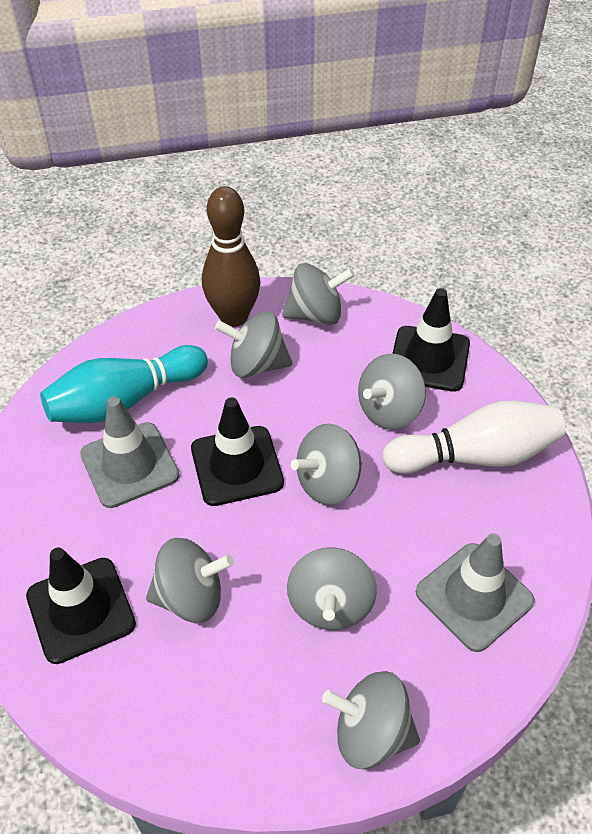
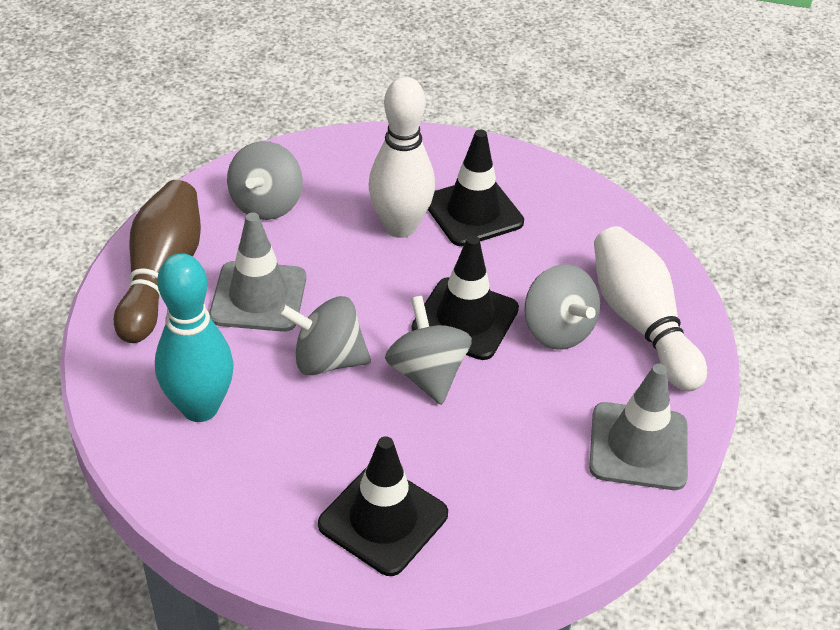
grey spinning top: 7 -> 4
white bowling pin: 1 -> 2

